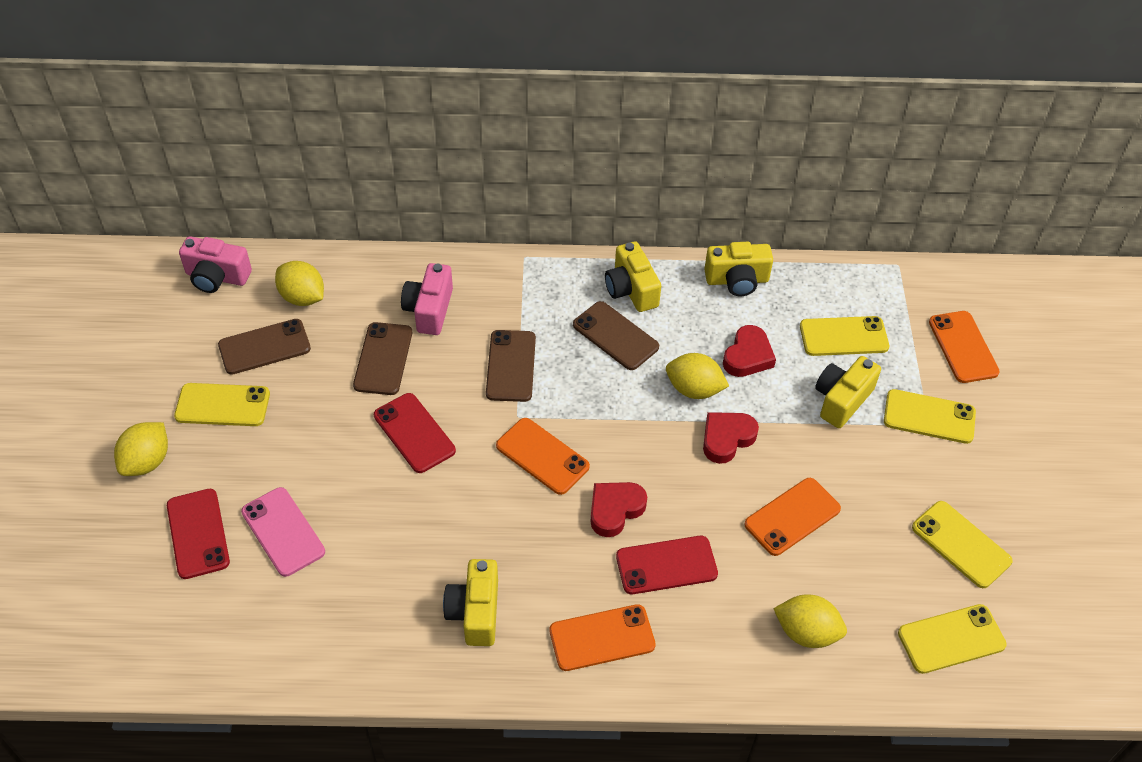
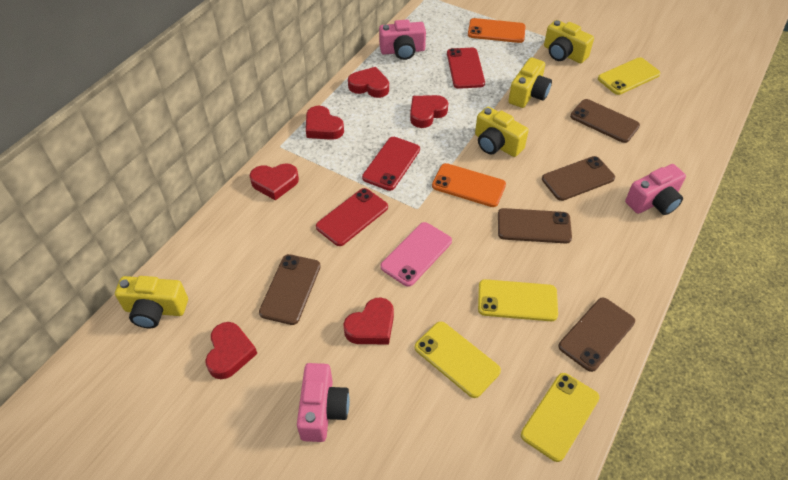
brown phone: 4 -> 5
orange phone: 4 -> 2
pink camera: 2 -> 3
red heart: 3 -> 6
yellow lemon: 4 -> 0
yellow phone: 5 -> 4

